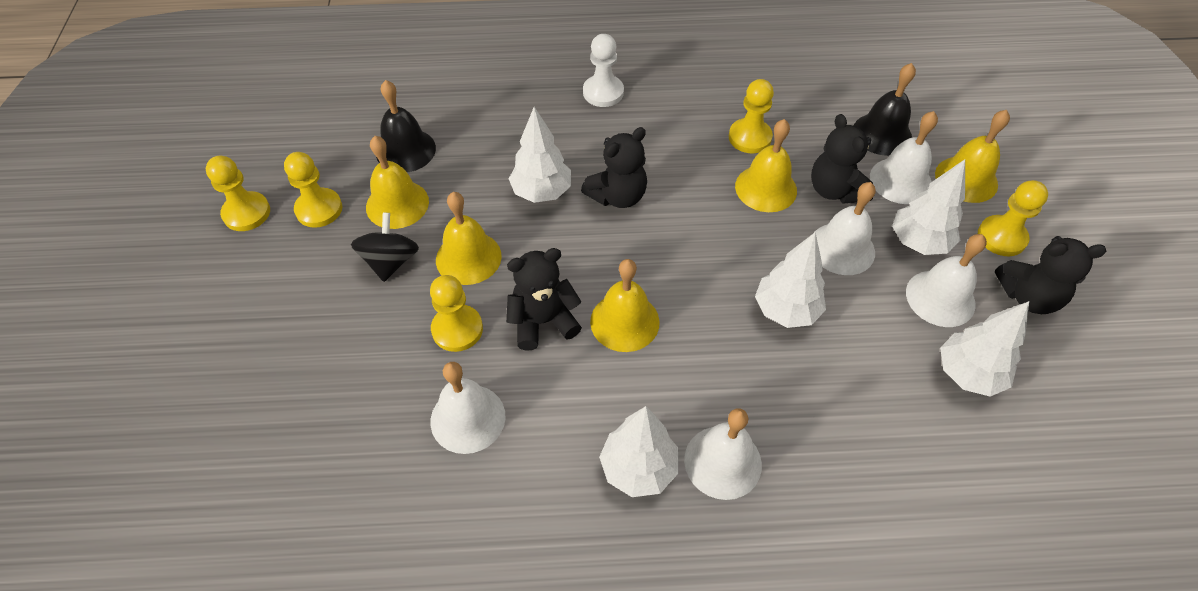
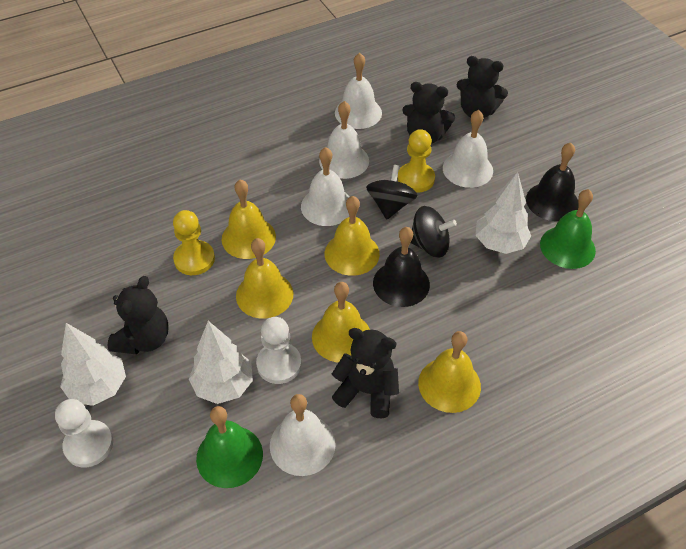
black spinning top: 1 -> 2
green bell: 0 -> 2
white pawn: 1 -> 2
white tree: 5 -> 3
yellow pawn: 5 -> 2

